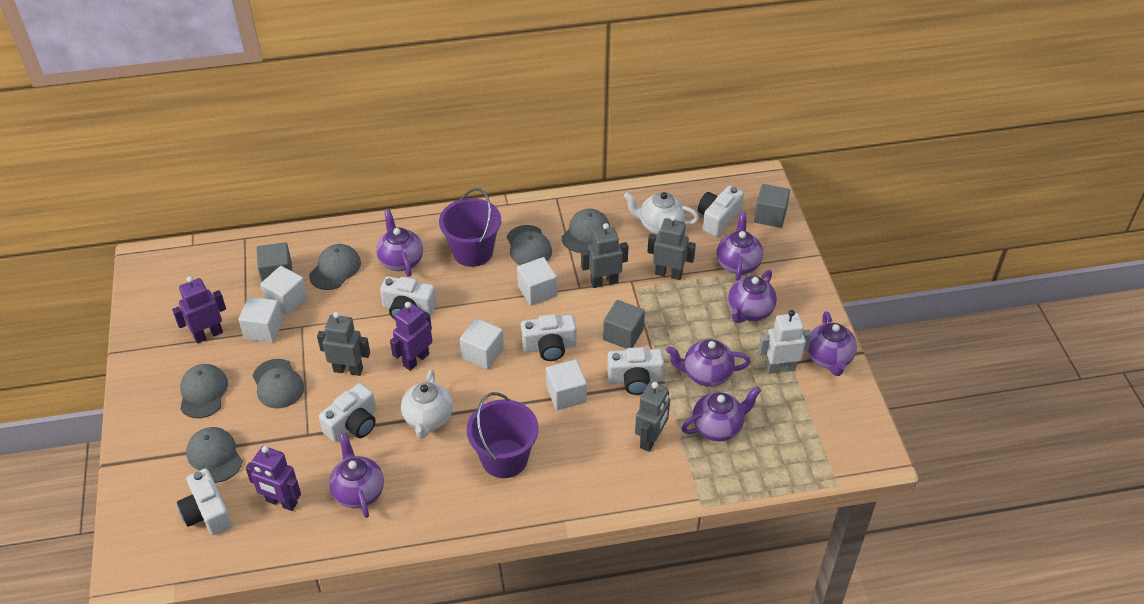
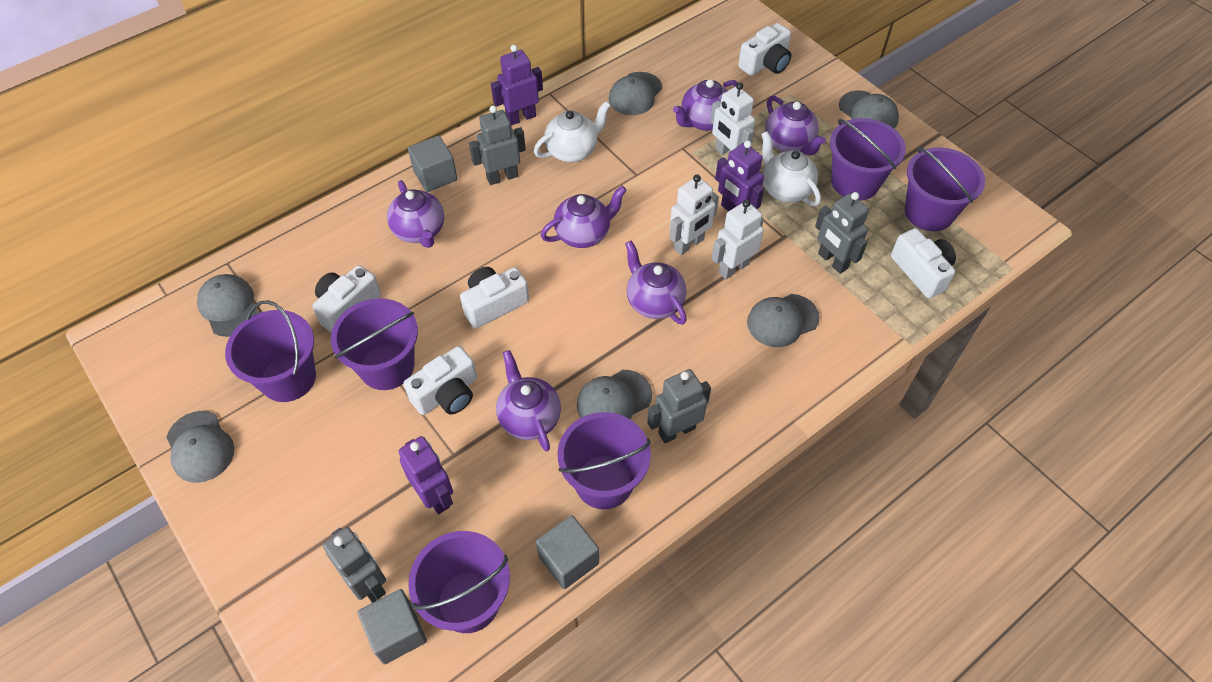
purple bucket: 2 -> 6
purple teapot: 7 -> 6
white camera: 6 -> 5
white cube: 5 -> 0
white robot: 1 -> 3

